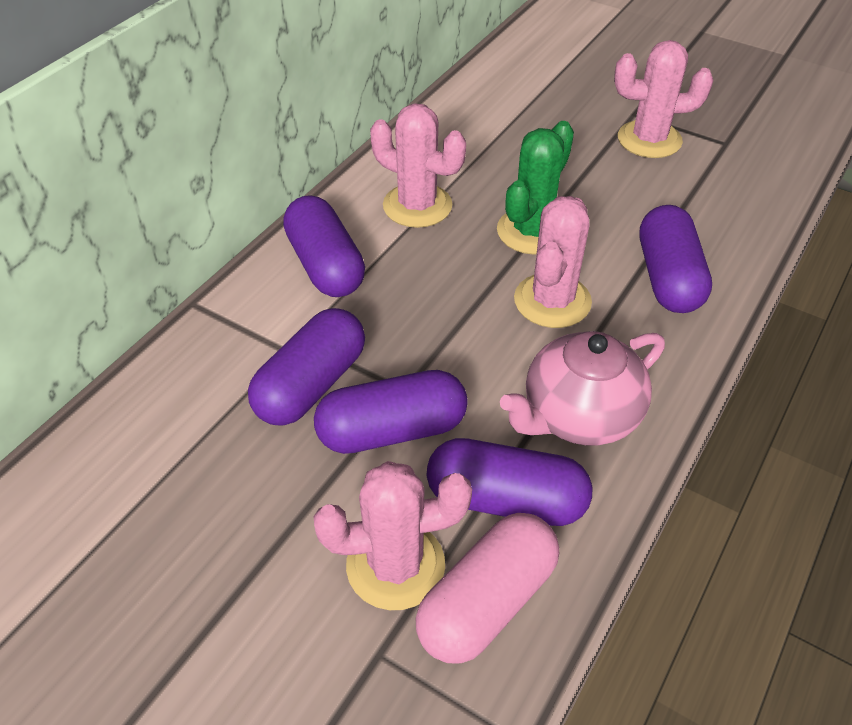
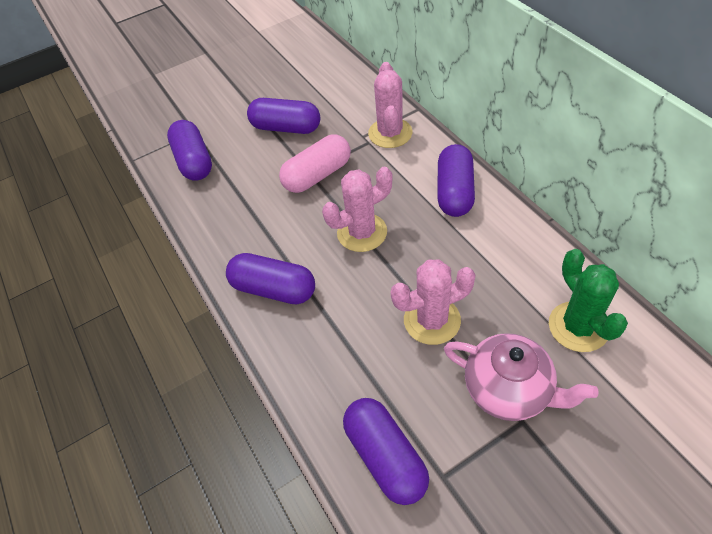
pink cactus: 4 -> 3

